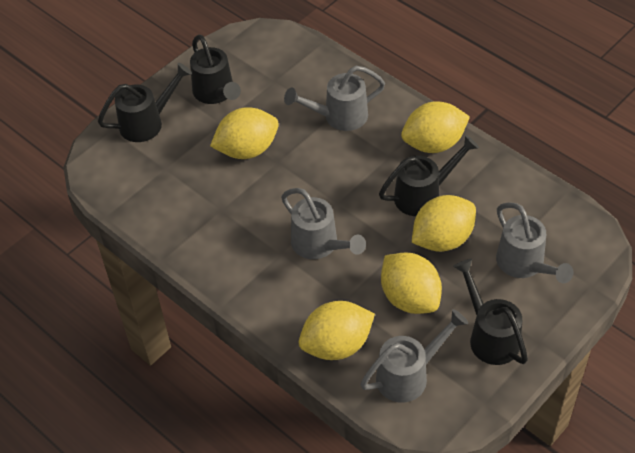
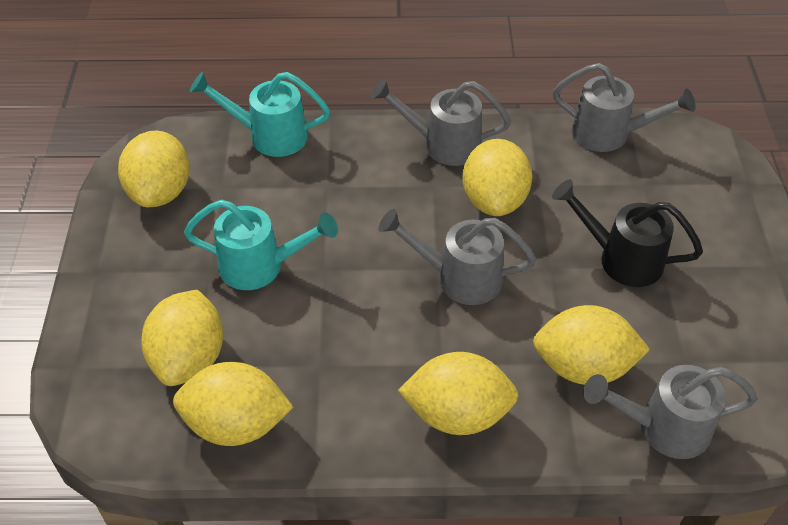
black watering can: 4 -> 1
turquoise watering can: 0 -> 2
yellow lemon: 5 -> 6

